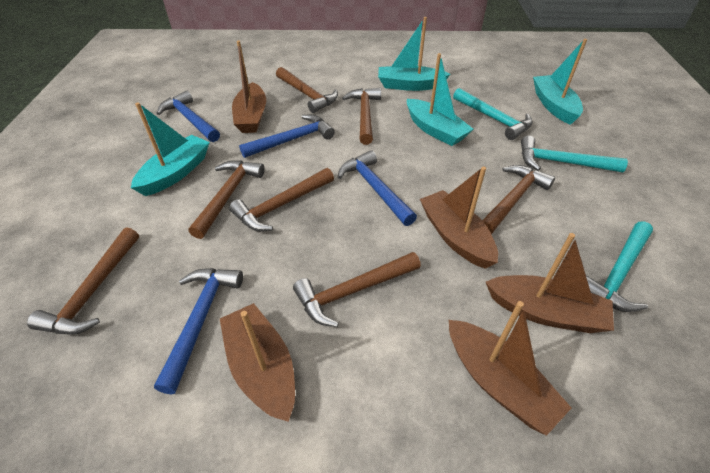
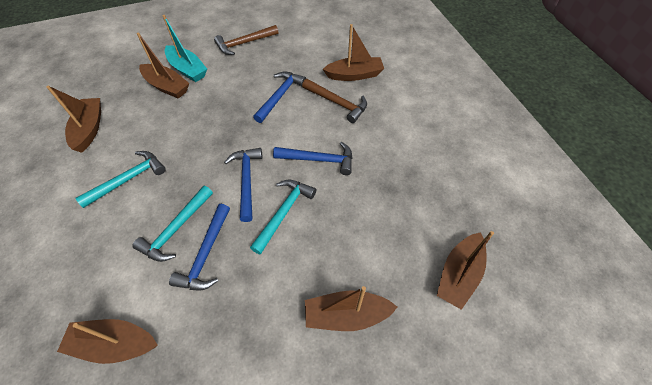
brown boat: 5 -> 6
brown hammer: 7 -> 2
turquoise boat: 4 -> 1

